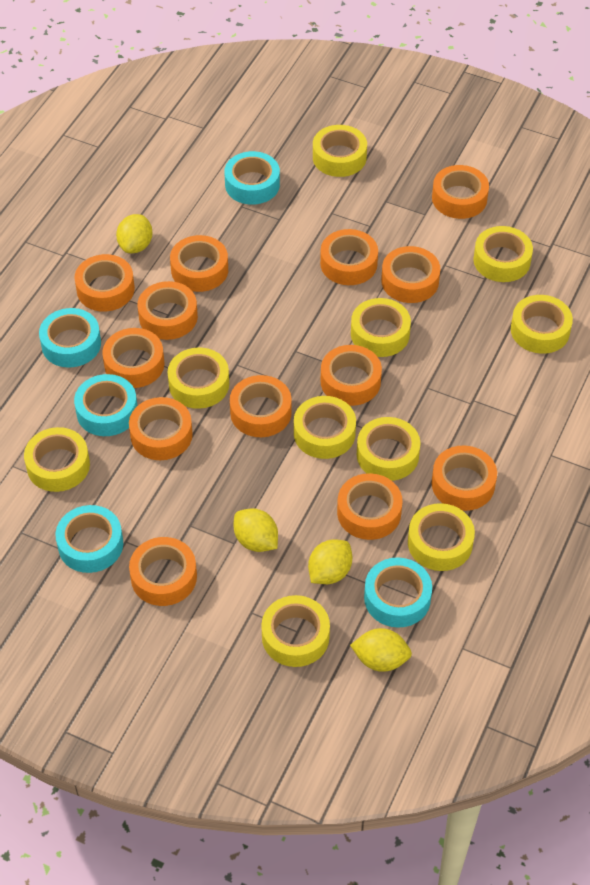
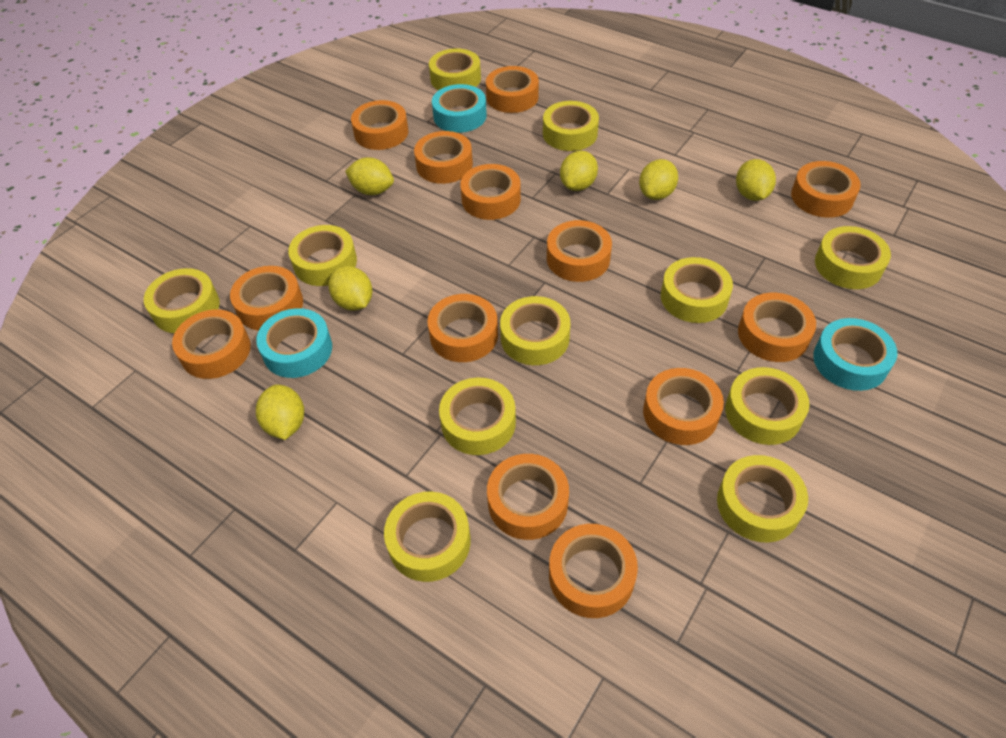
turquoise tape: 5 -> 3
yellow lemon: 4 -> 6
yellow tape: 10 -> 11

